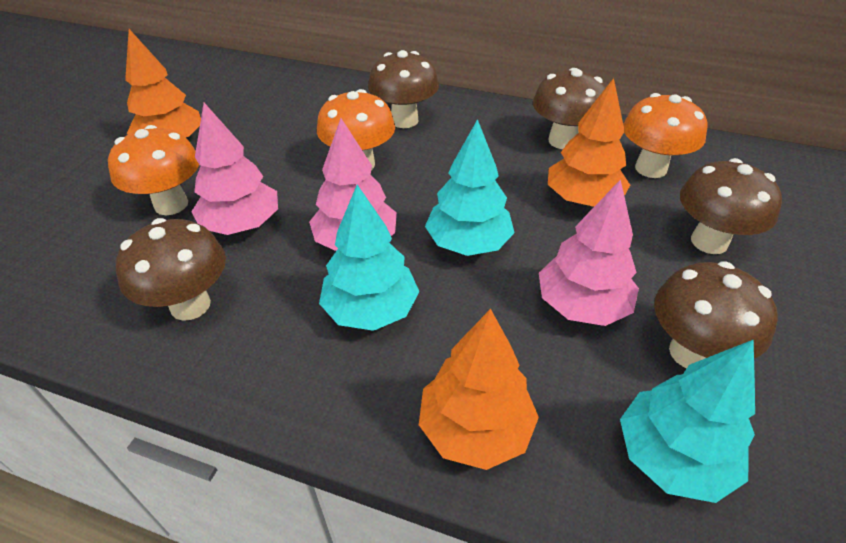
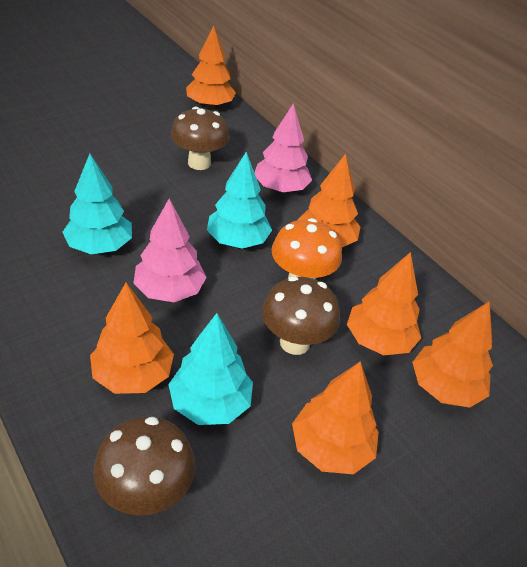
brown mushroom: 5 -> 3
orange mushroom: 3 -> 1
orange tree: 3 -> 6
pink tree: 3 -> 2

